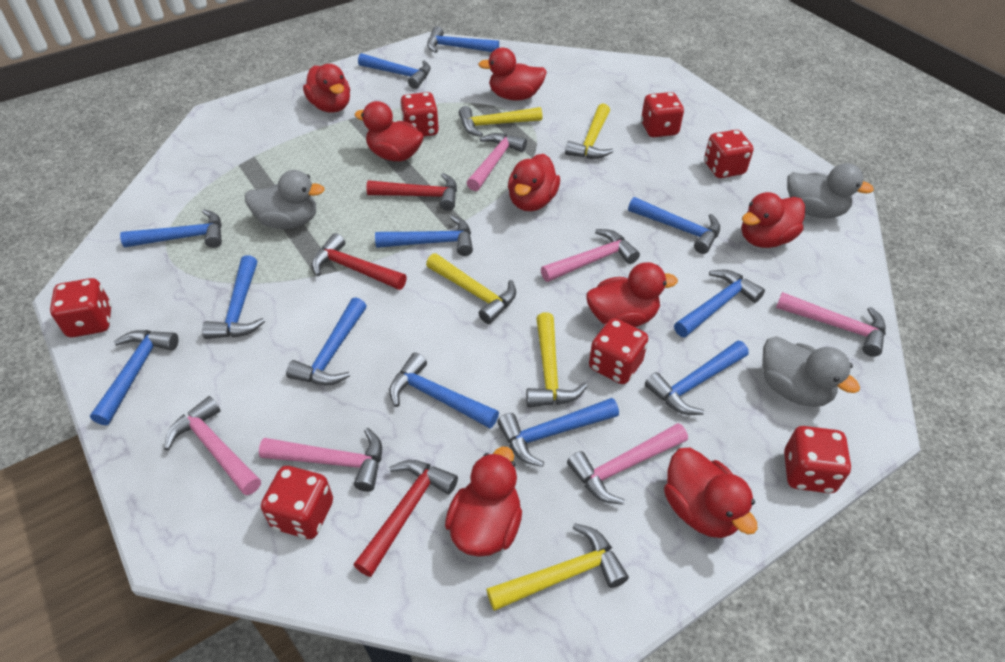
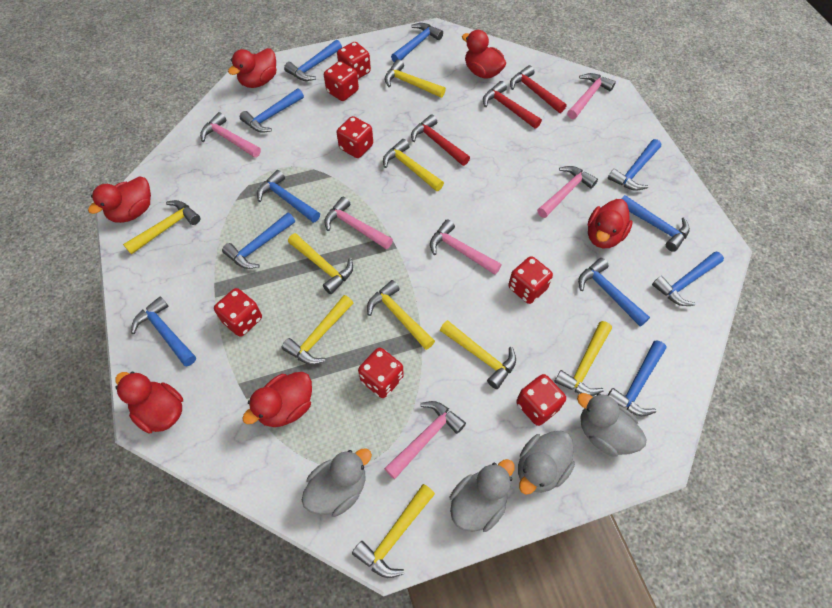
blue hammer: 12 -> 11
grey duck: 3 -> 4
red duck: 8 -> 6
yellow hammer: 5 -> 9

